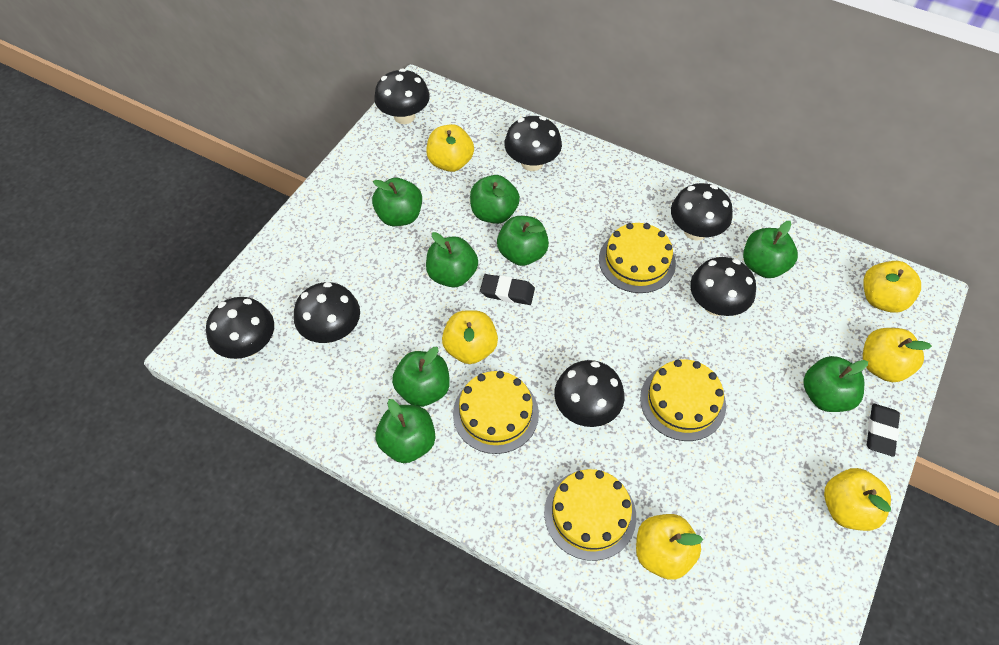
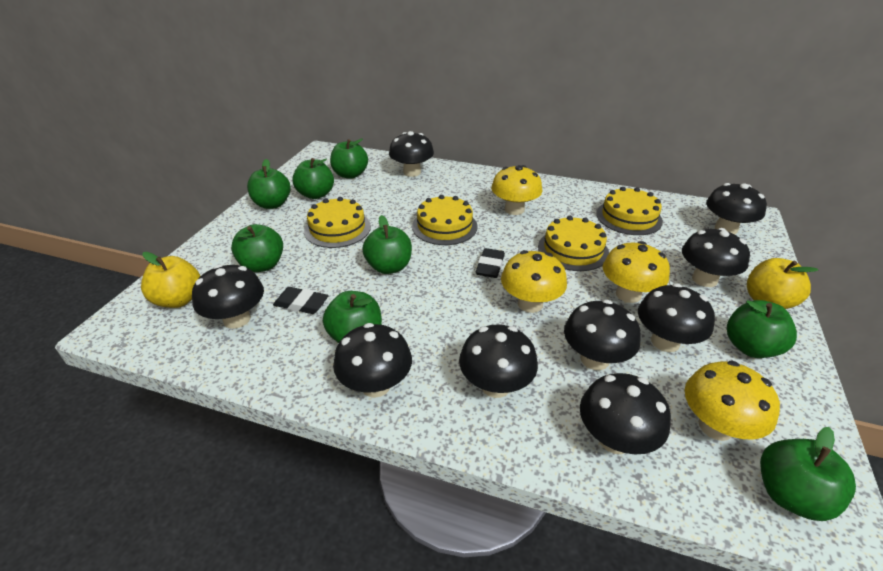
black mushroom: 7 -> 9
yellow apple: 6 -> 2
yellow mushroom: 0 -> 4

